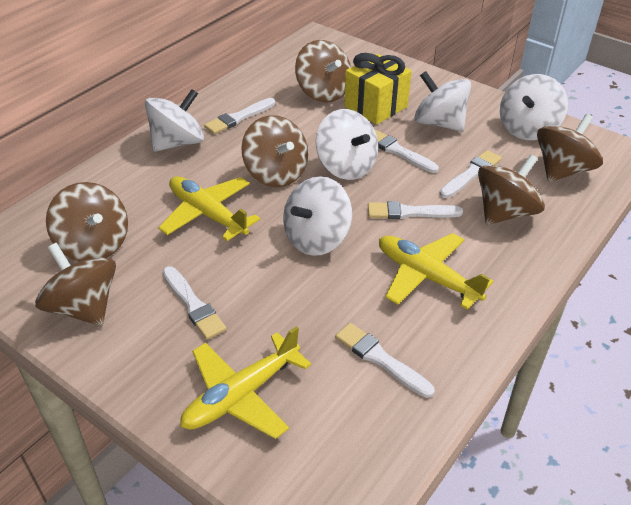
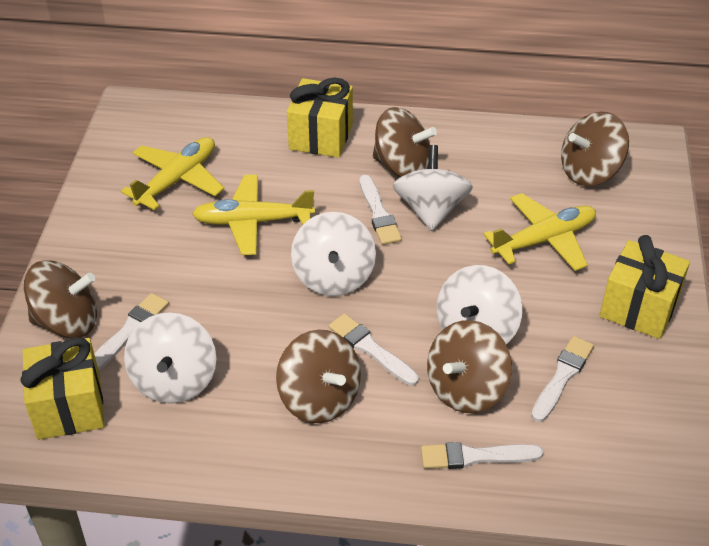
brown spinning top: 6 -> 5
white brush: 6 -> 5
white spinning top: 5 -> 4
yellow gift: 1 -> 3

